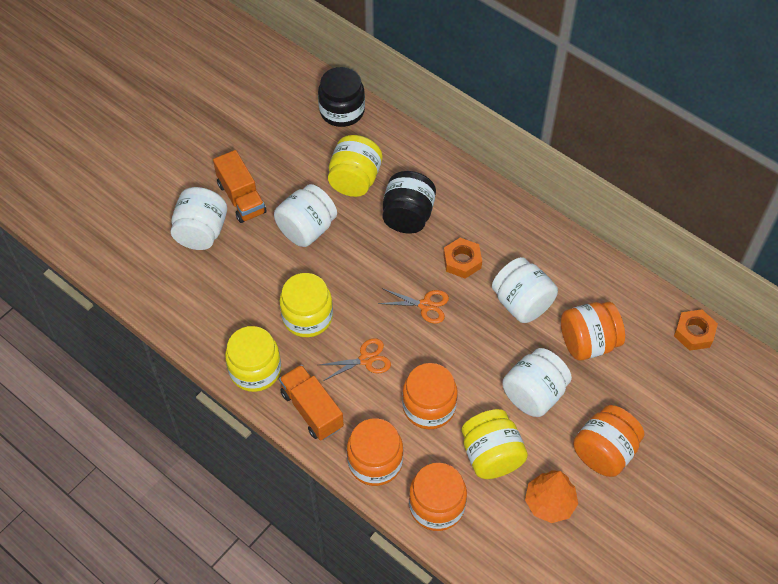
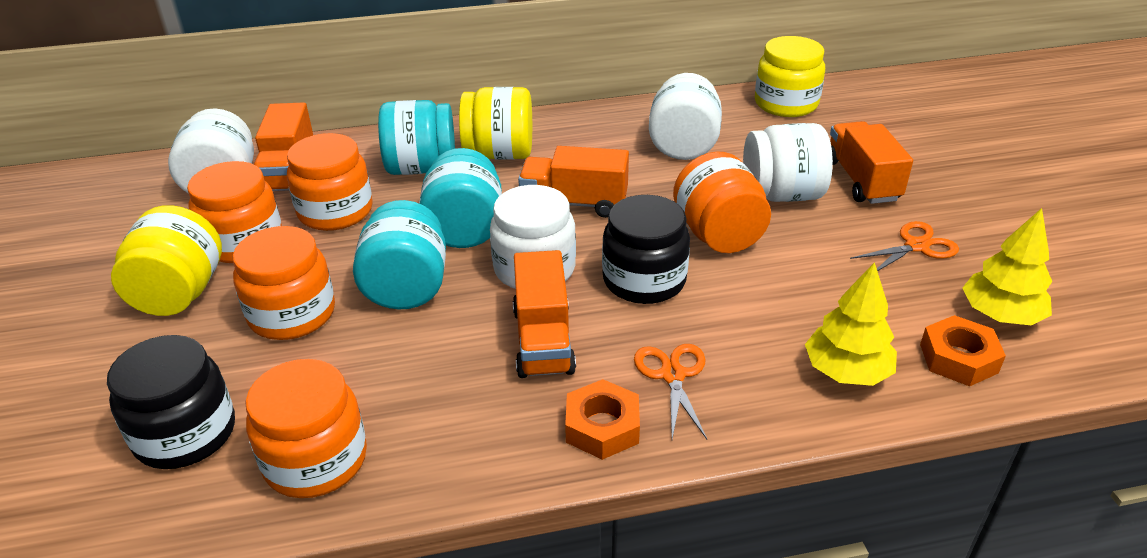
orange tree: 1 -> 0
orange truck: 2 -> 4
turquoise jar: 0 -> 3
yellow jar: 4 -> 3
yellow tree: 0 -> 2

